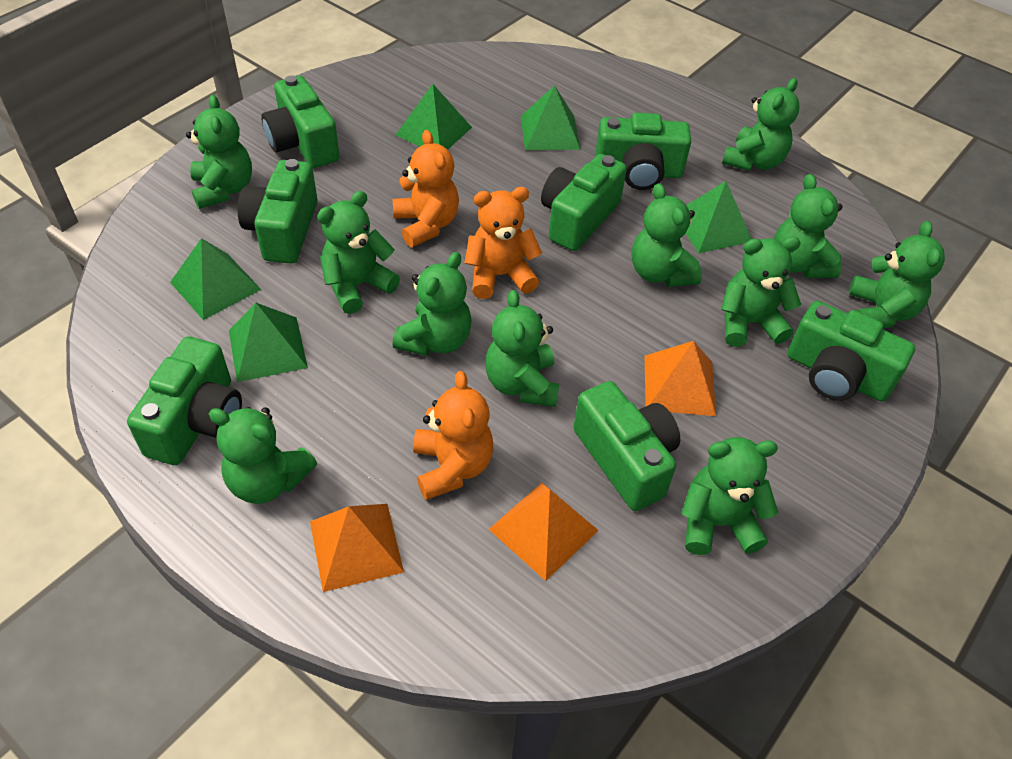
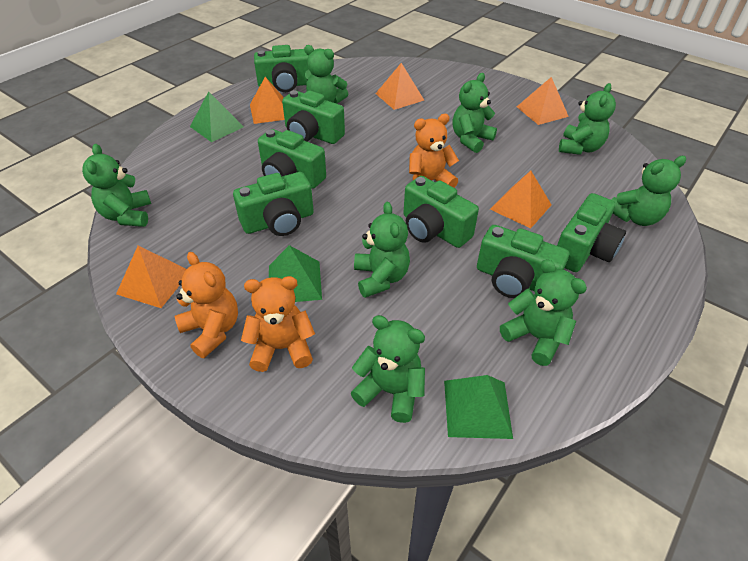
green pyramid: 5 -> 3
green teddy bear: 11 -> 8
orange pyramid: 3 -> 5

